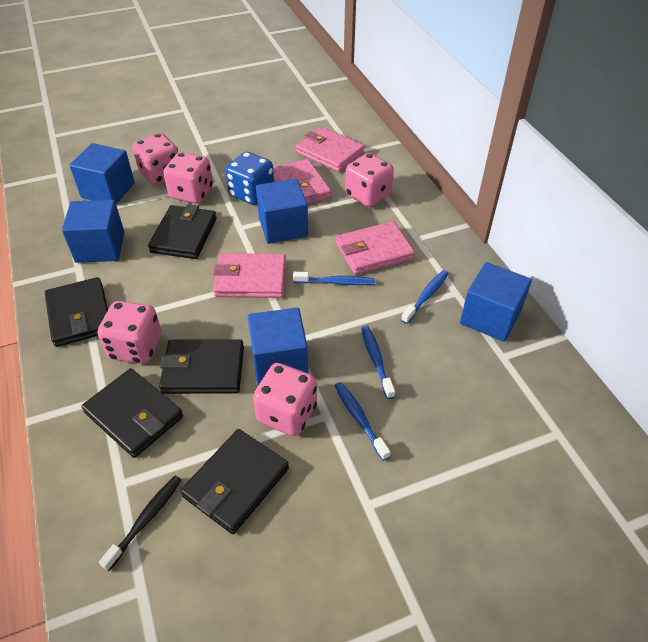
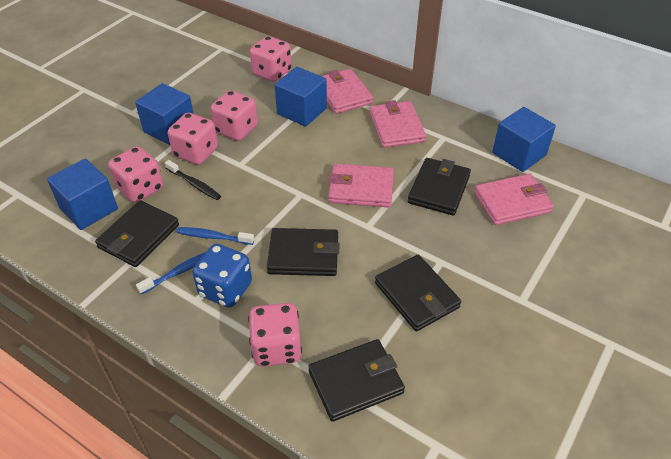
blue cube: 5 -> 4
blue toothbrush: 4 -> 2

